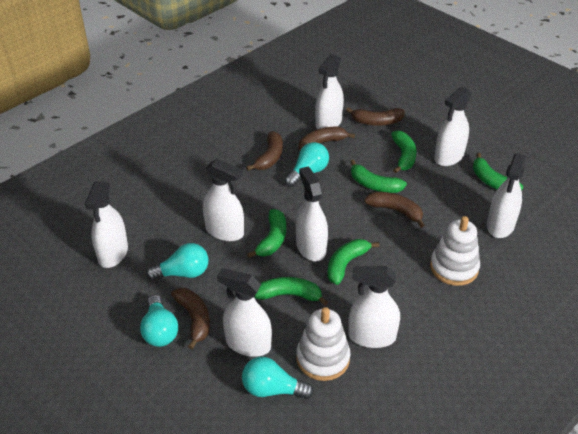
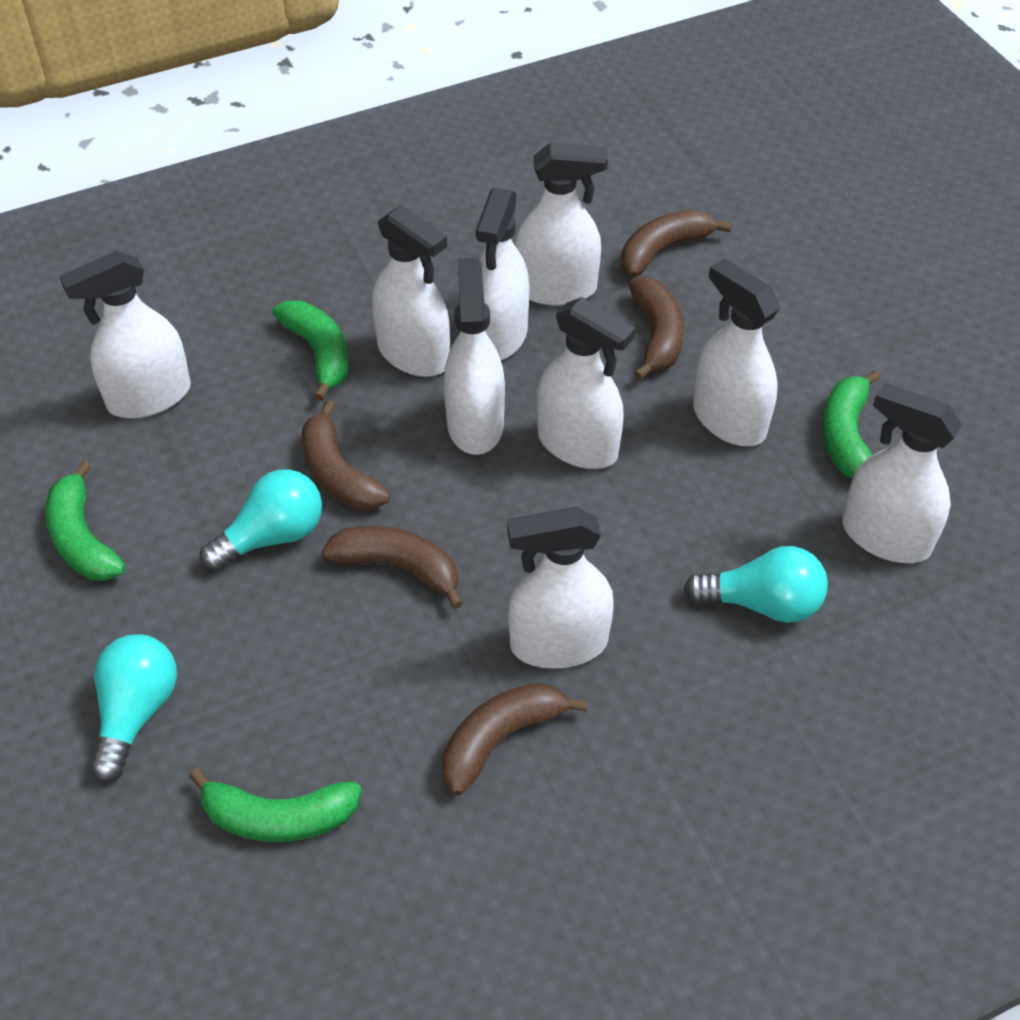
green banana: 6 -> 4
turquoise light bulb: 4 -> 3
white spray bottle: 8 -> 9
white stacking toy: 2 -> 0

